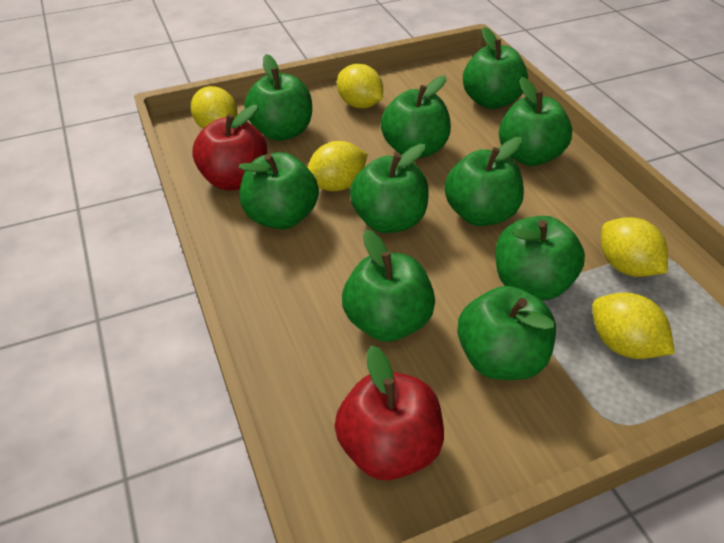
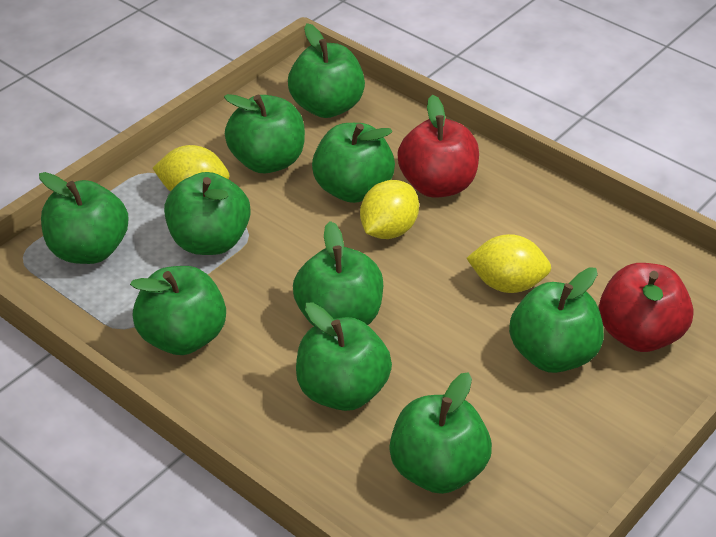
yellow lemon: 5 -> 3

